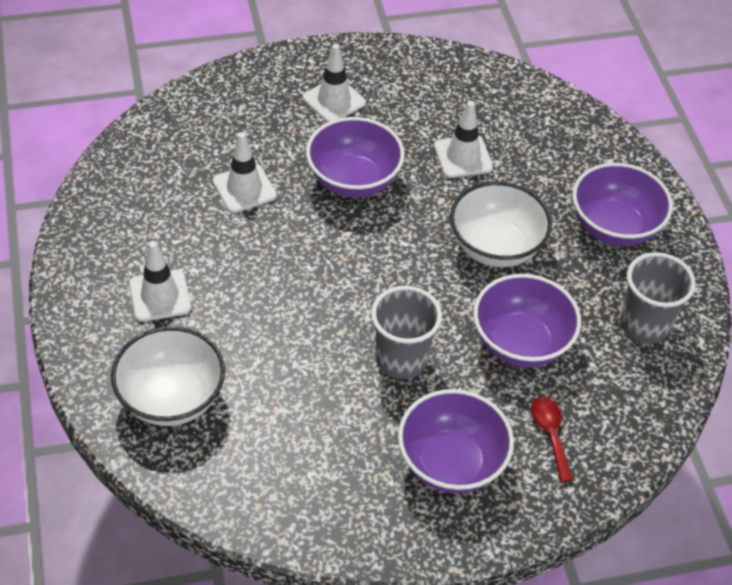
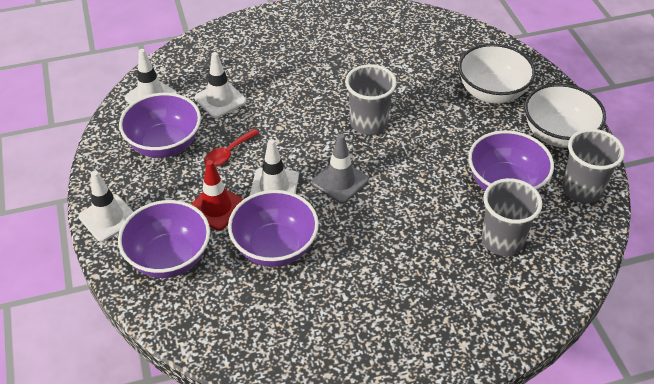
grey cup: 2 -> 3
grey traffic cone: 0 -> 1
red traffic cone: 0 -> 1

